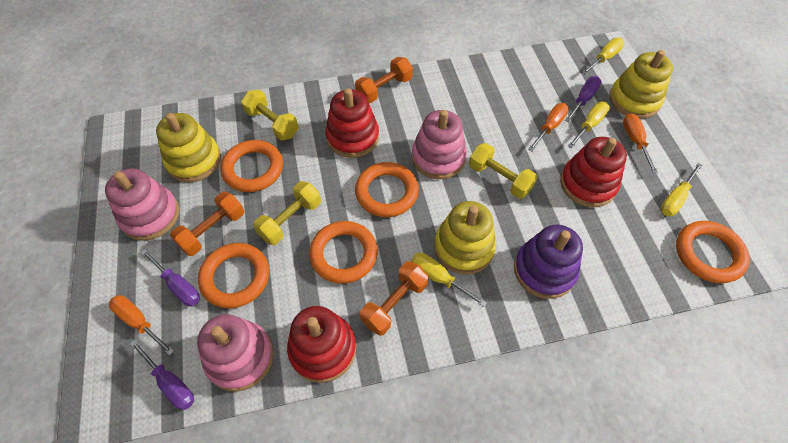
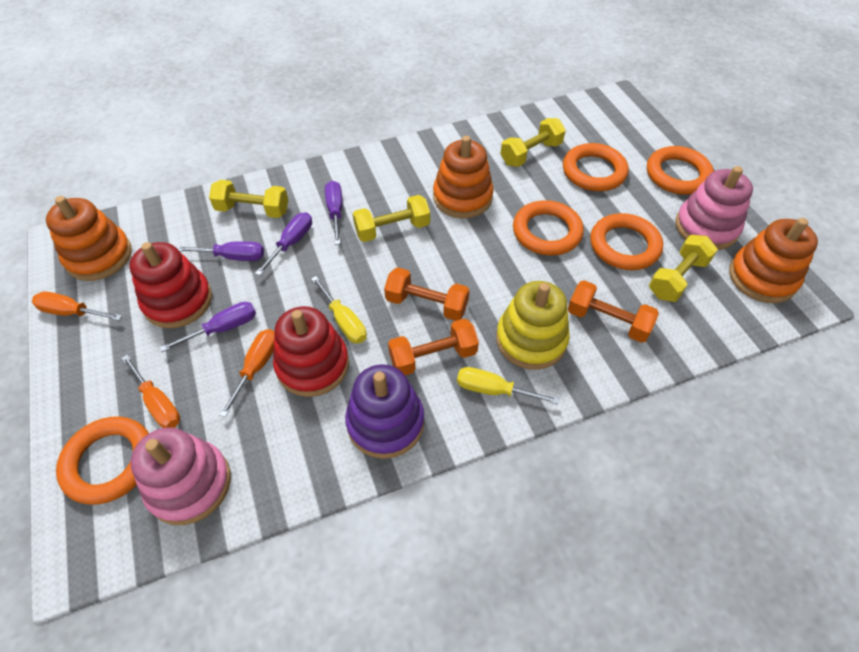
orange stacking toy: 0 -> 3
pink stacking toy: 3 -> 2
purple screwdriver: 3 -> 4
red stacking toy: 3 -> 2
yellow dumbbell: 3 -> 4
yellow screwdriver: 4 -> 2
yellow stacking toy: 3 -> 1

